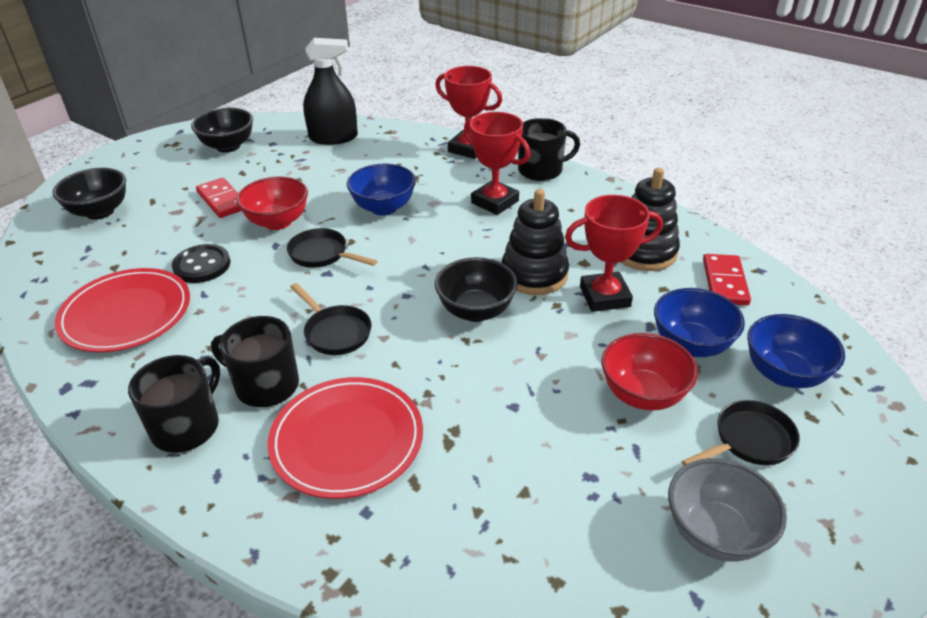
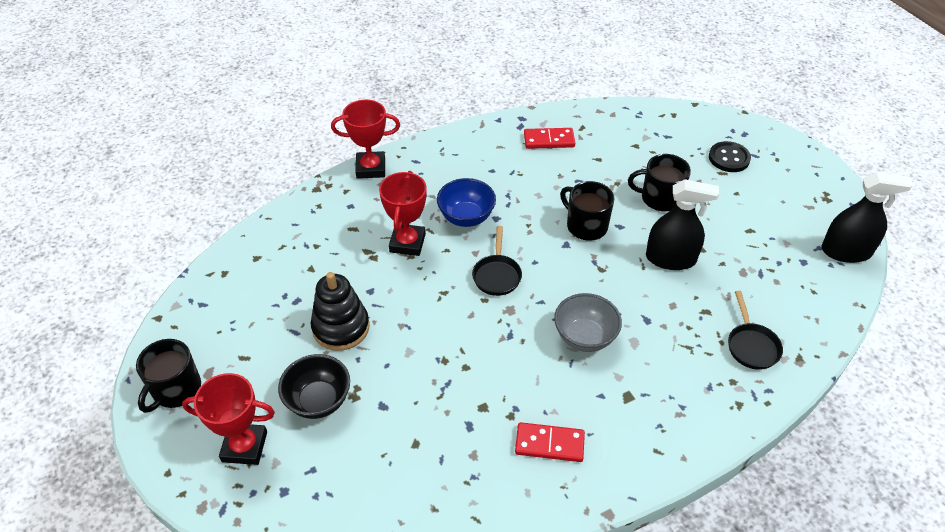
black bowl: 3 -> 1
black pan: 3 -> 2
black spray bottle: 1 -> 2
black stacking toy: 2 -> 1
blue bowl: 3 -> 1
red bowl: 2 -> 0
red plate: 2 -> 0

